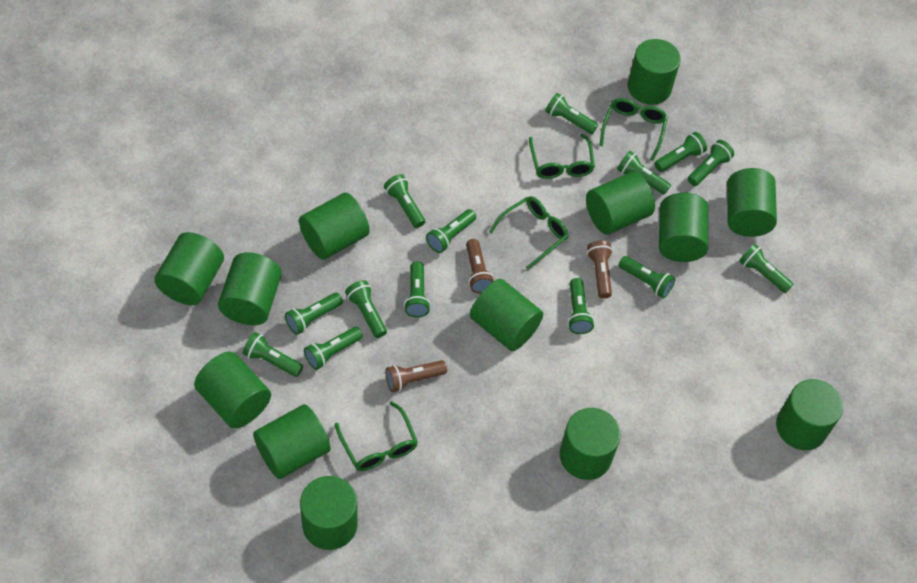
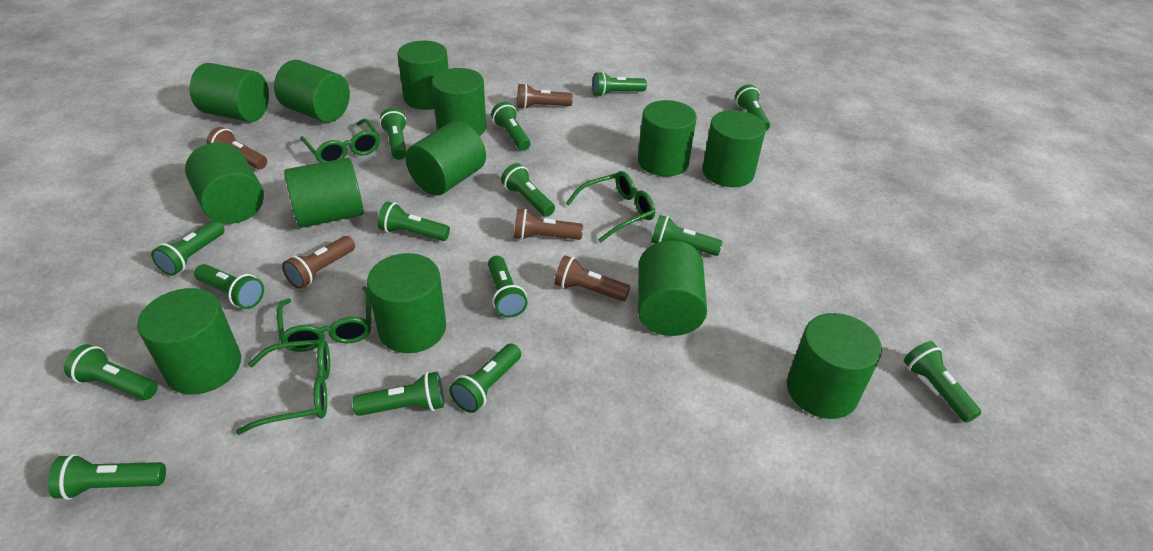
brown flashlight: 3 -> 5
green flashlight: 14 -> 15

